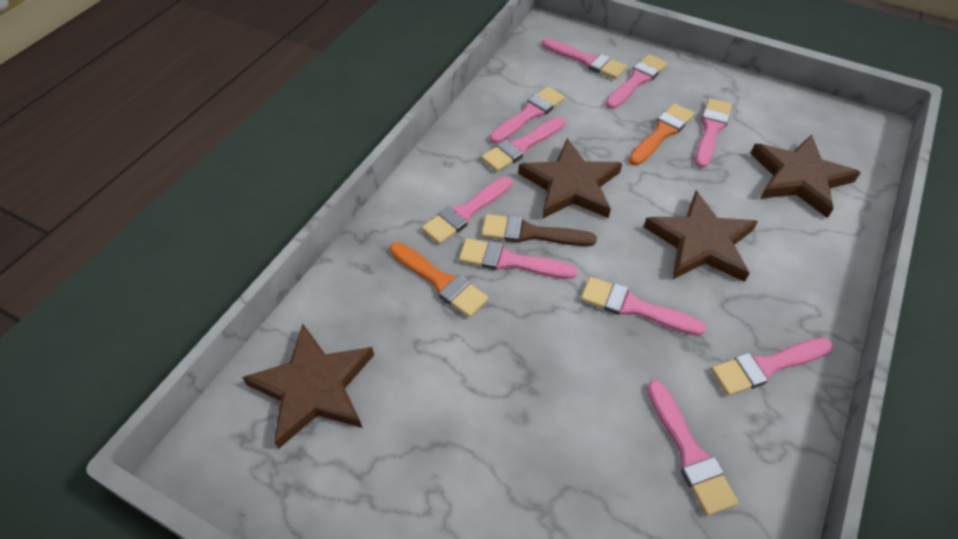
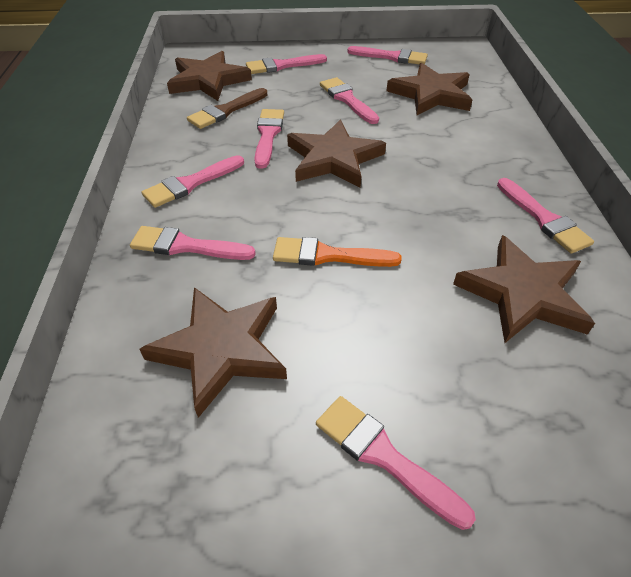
brown star: 4 -> 5
orange brush: 2 -> 1
pink brush: 10 -> 8

